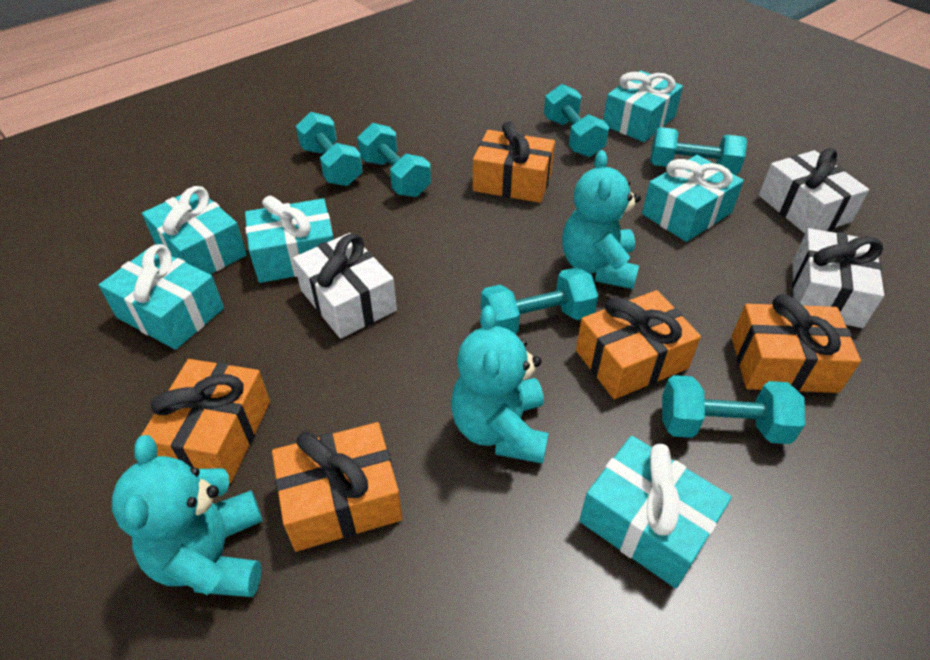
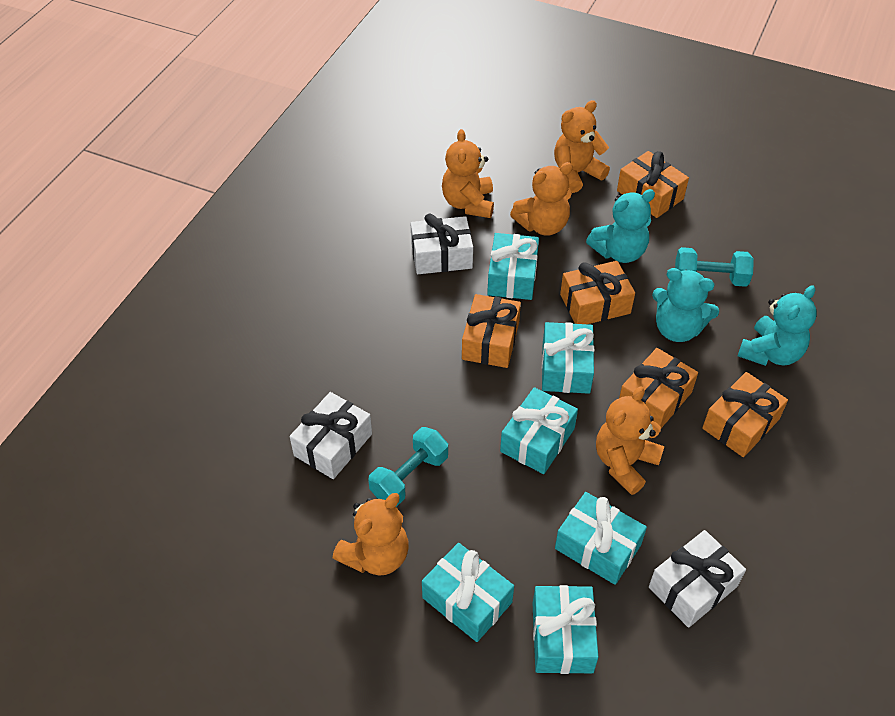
orange teddy bear: 0 -> 5
turquoise dumbbell: 6 -> 2

